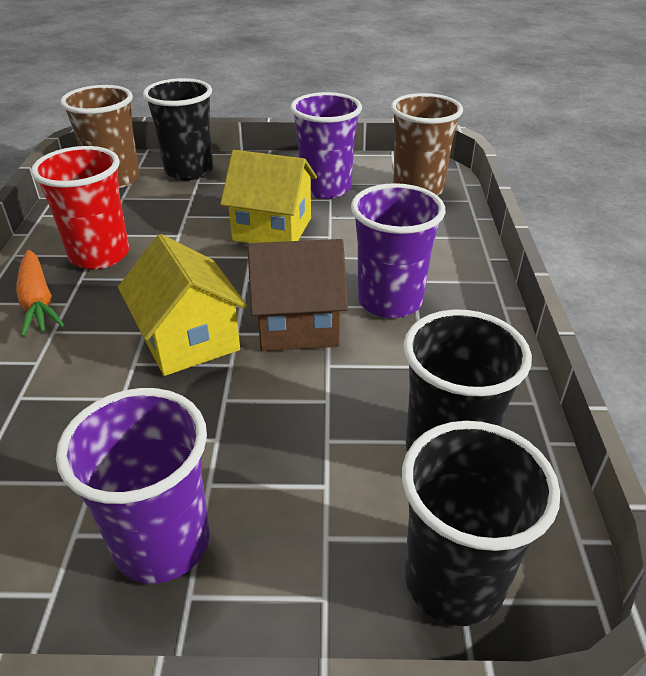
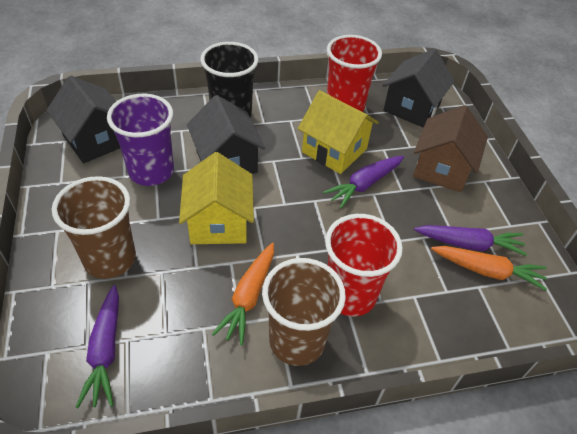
black cup: 3 -> 1
black house: 0 -> 3
orange carrot: 1 -> 2
purple carrot: 0 -> 3
purple cup: 3 -> 1
red cup: 1 -> 2

